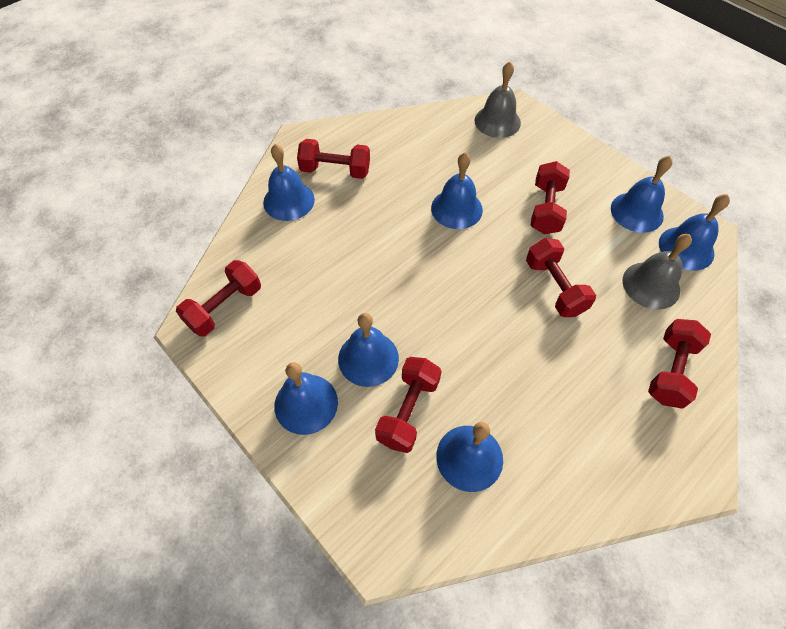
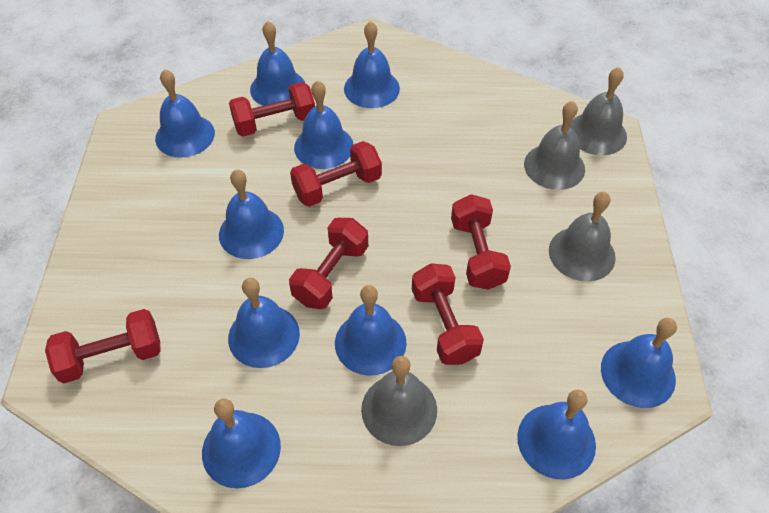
blue bell: 7 -> 10
grey bell: 2 -> 4

